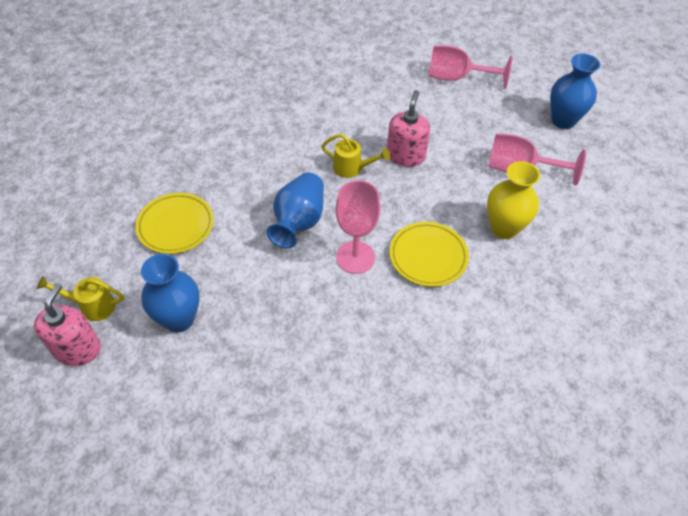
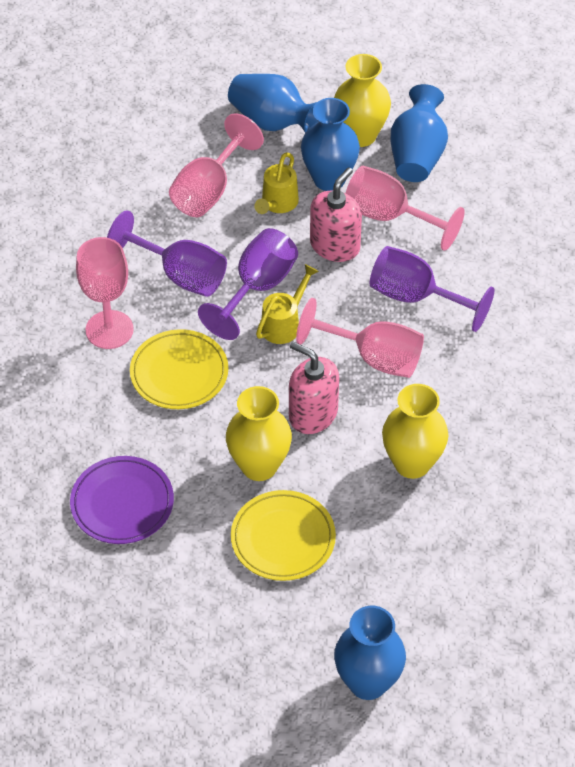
blue vase: 3 -> 4
pink goblet: 3 -> 4
purple goblet: 0 -> 3
purple plate: 0 -> 1
yellow vase: 1 -> 3

